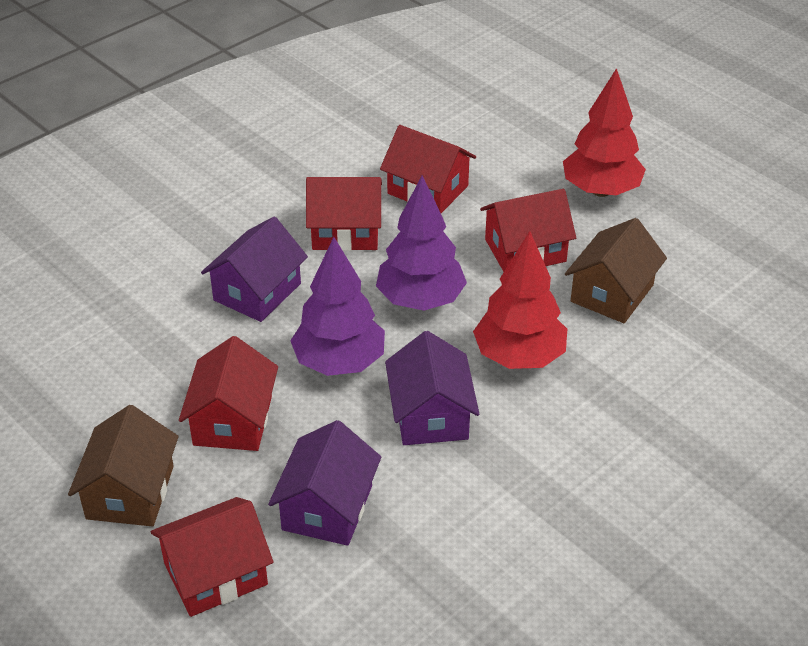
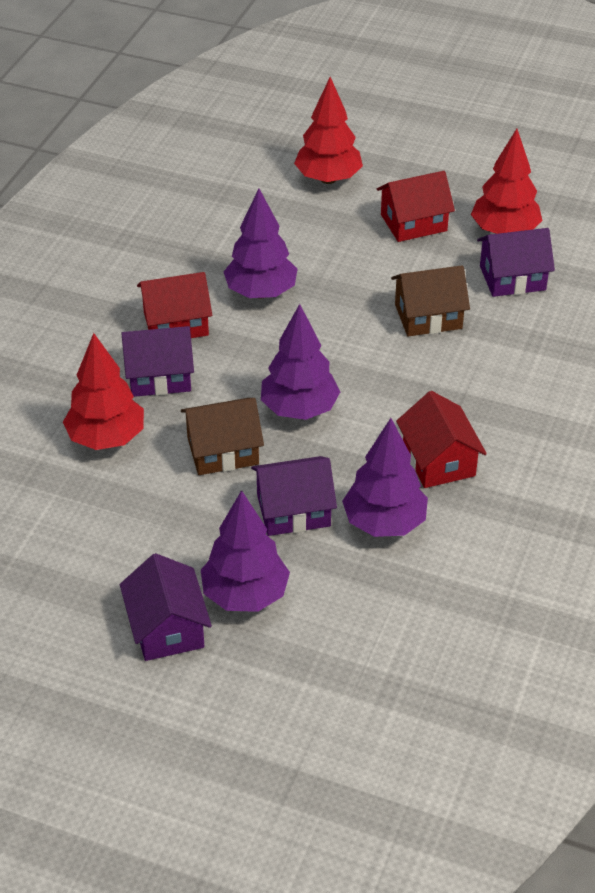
purple house: 3 -> 4
purple tree: 2 -> 4
red house: 5 -> 3
red tree: 2 -> 3

